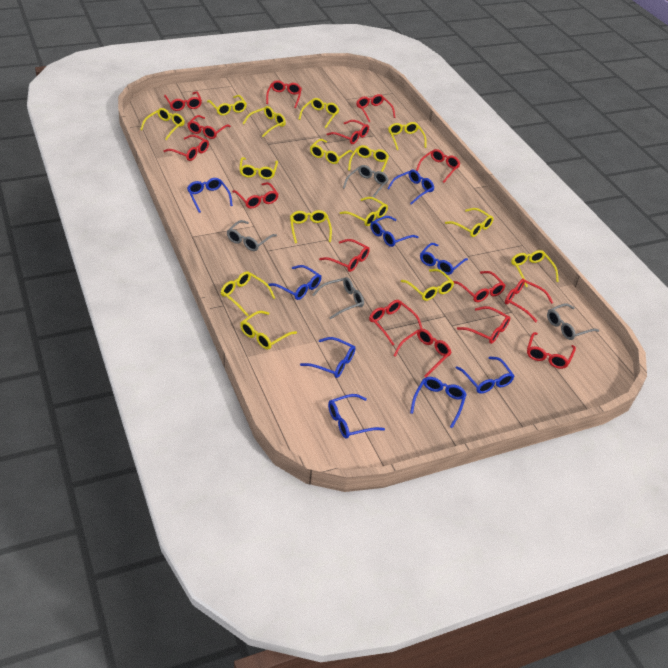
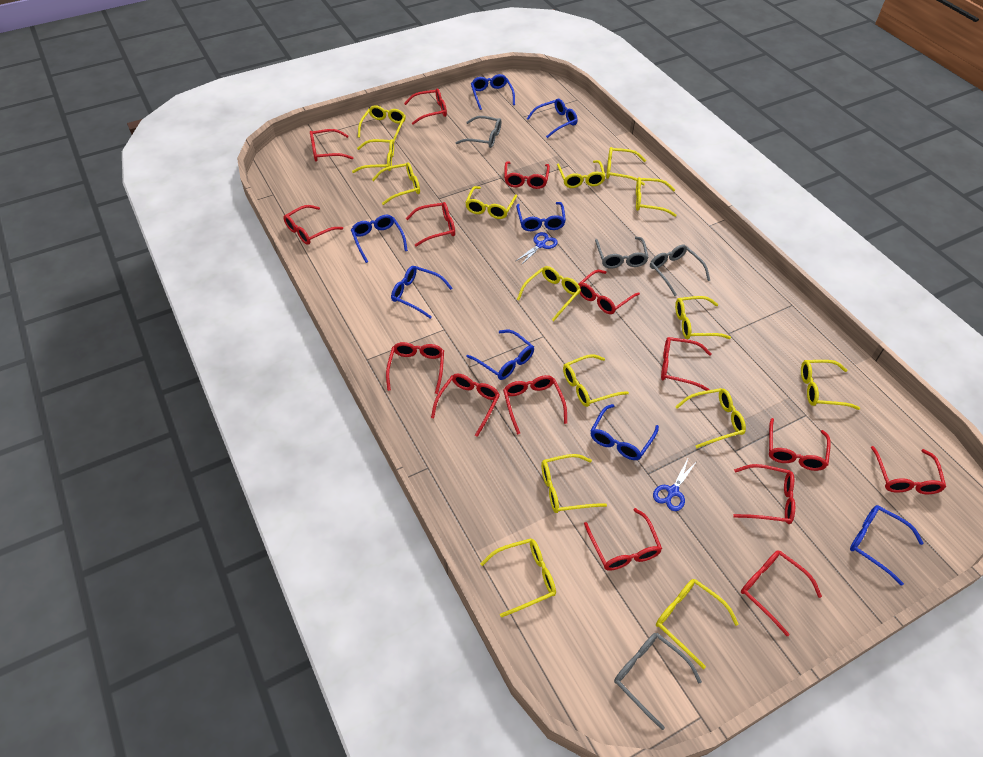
blue glasses: 9 -> 8
blue scissors: 0 -> 2

